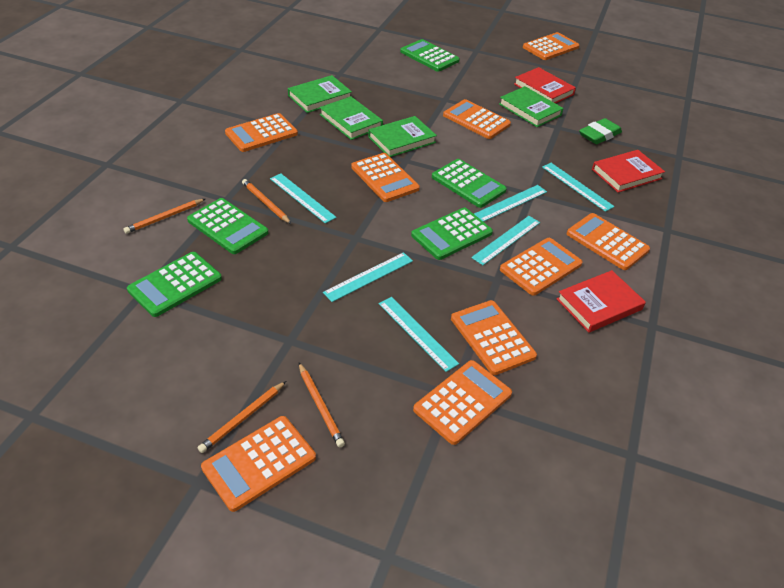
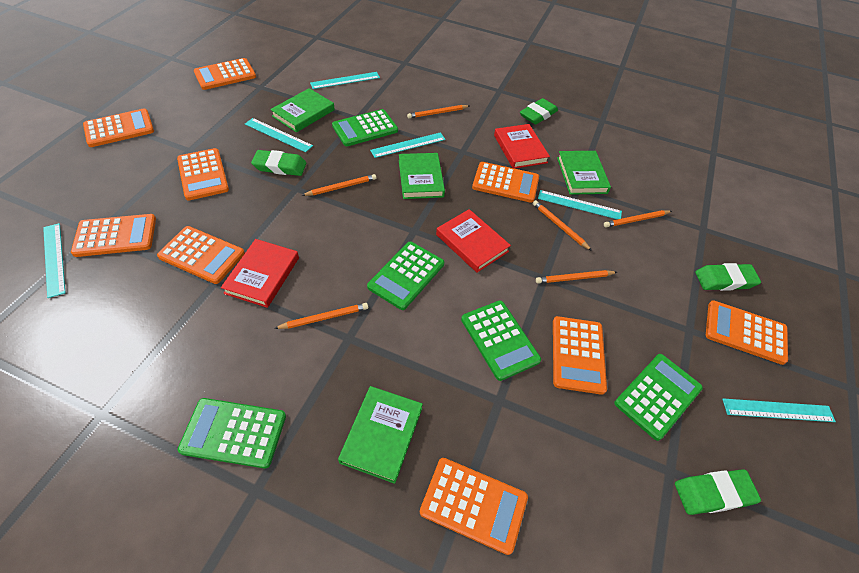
green eraser: 1 -> 4
orange pencil: 4 -> 6

